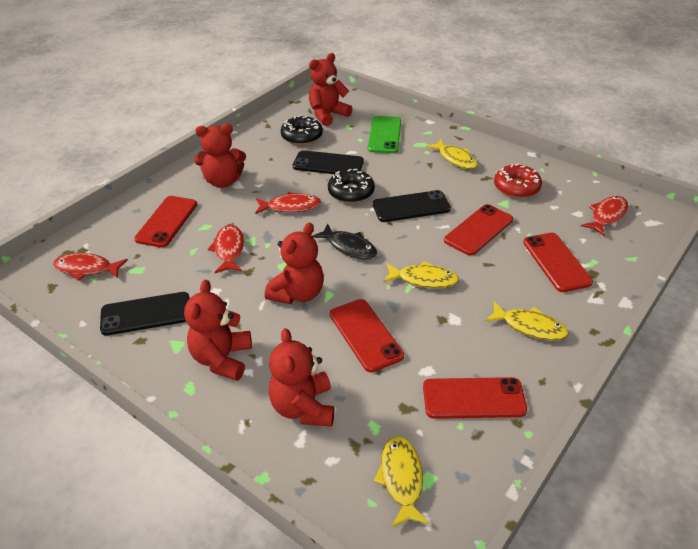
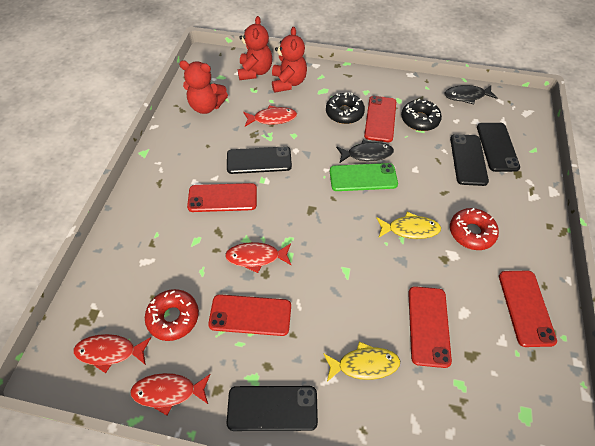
black fish: 1 -> 2
black phone: 3 -> 4
red donut: 1 -> 2
red teddy bear: 5 -> 3
yellow fish: 4 -> 2

